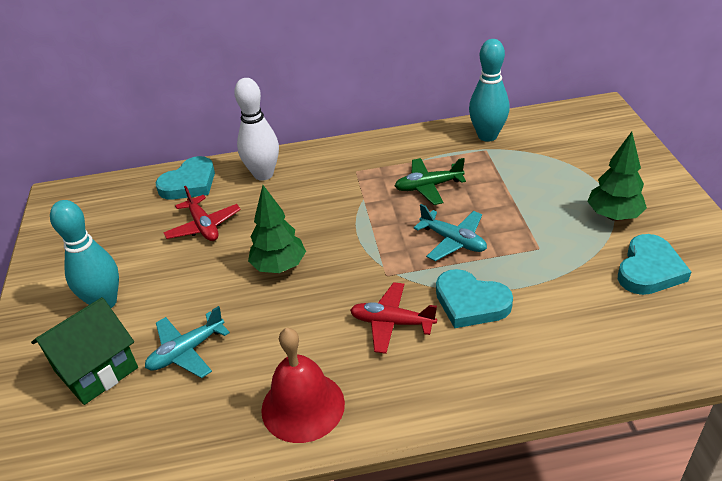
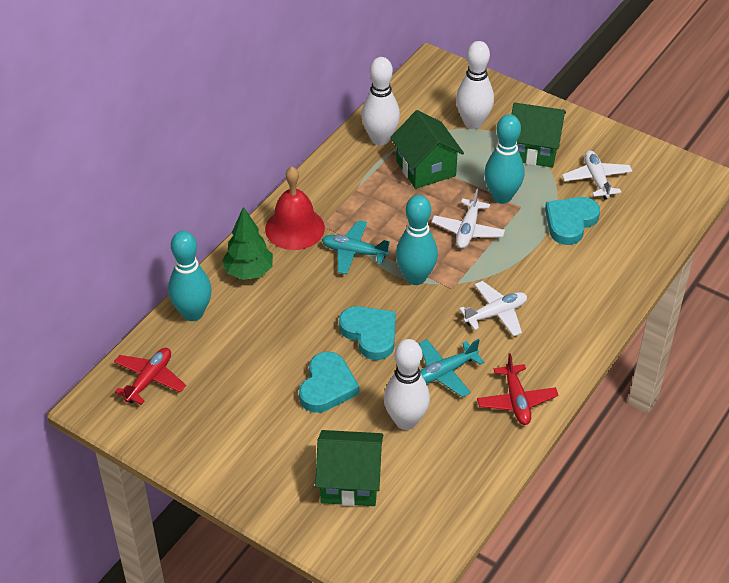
green house: 1 -> 3
green plane: 1 -> 0
green tree: 2 -> 1
turquoise bowling pin: 2 -> 3
white bowling pin: 1 -> 3
white plane: 0 -> 3

